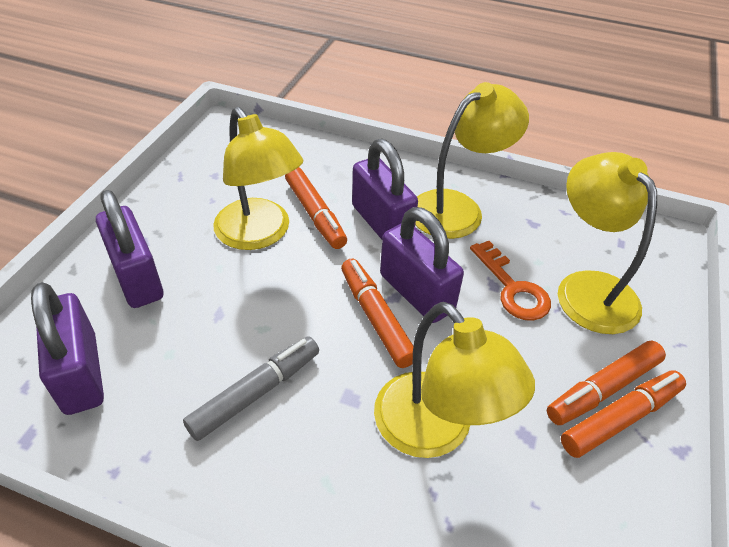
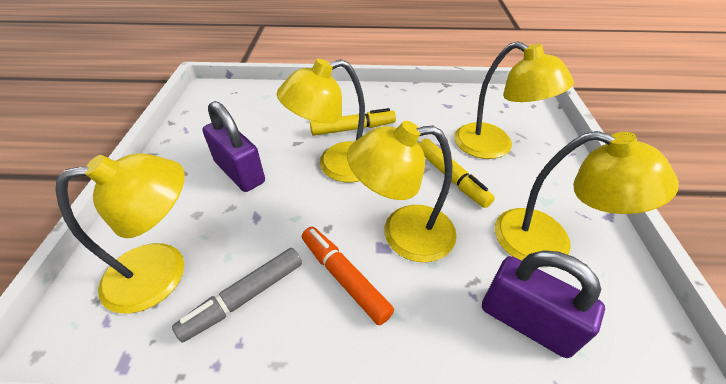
orange key: 1 -> 0
orange marker: 4 -> 1
purple padlock: 4 -> 2
yellow lamp: 4 -> 5
yellow marker: 0 -> 2

